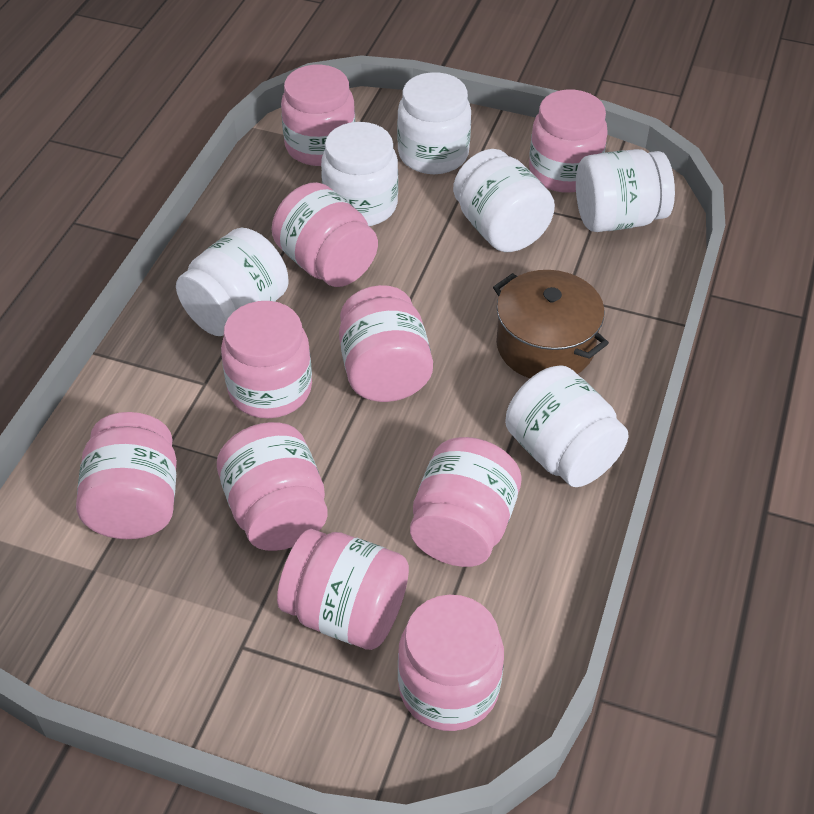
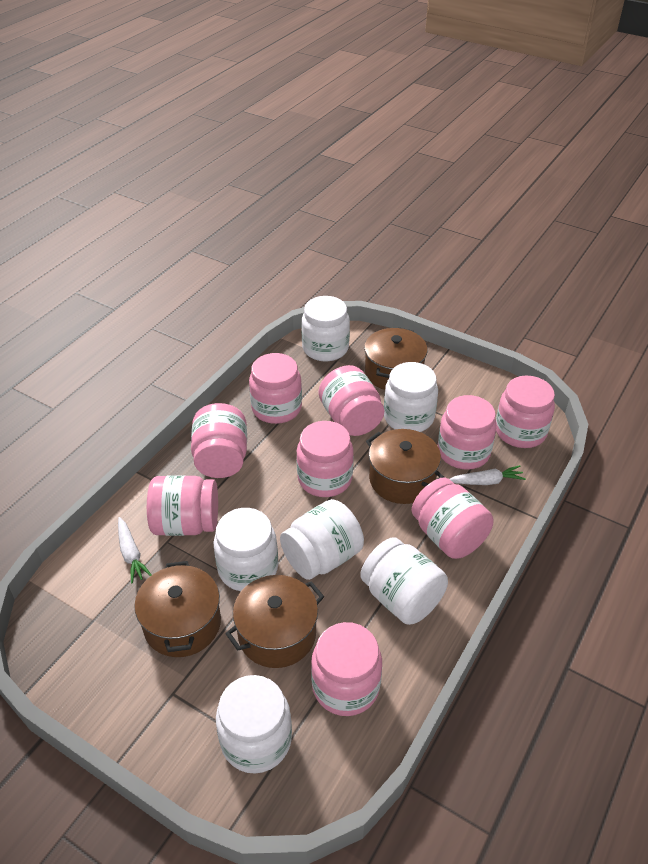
brown pot: 1 -> 4
pink jar: 10 -> 9
white carrot: 0 -> 2

